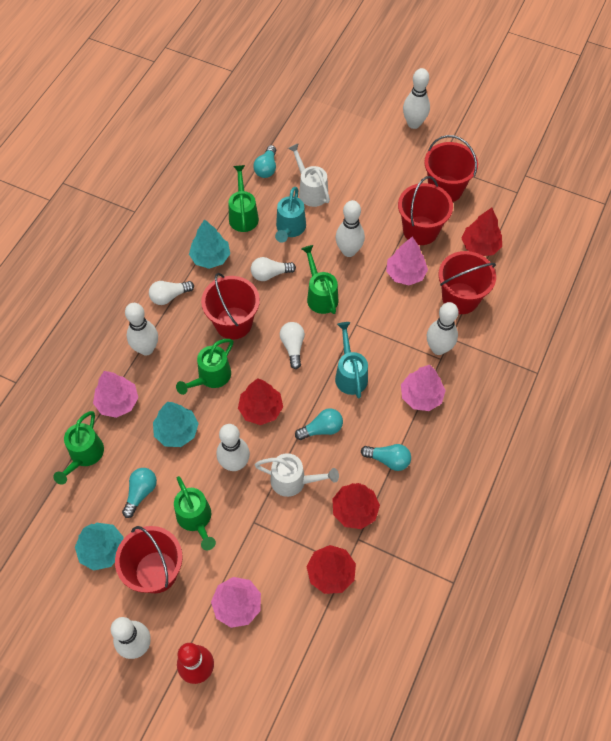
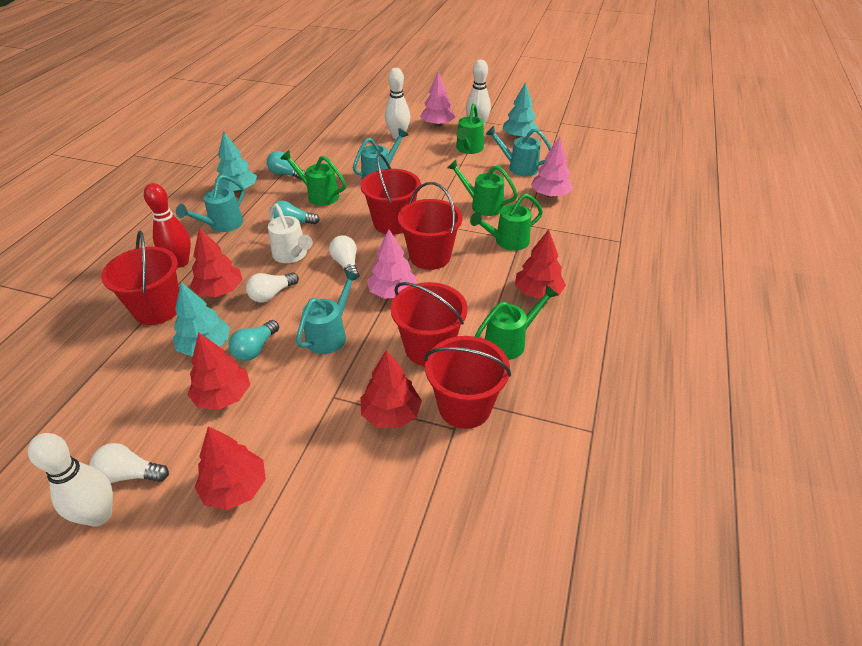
pink tree: 4 -> 3
red tree: 4 -> 5
turquoise light bulb: 4 -> 3
turquoise watering can: 2 -> 4
white bowling pin: 6 -> 3
white watering can: 2 -> 1

